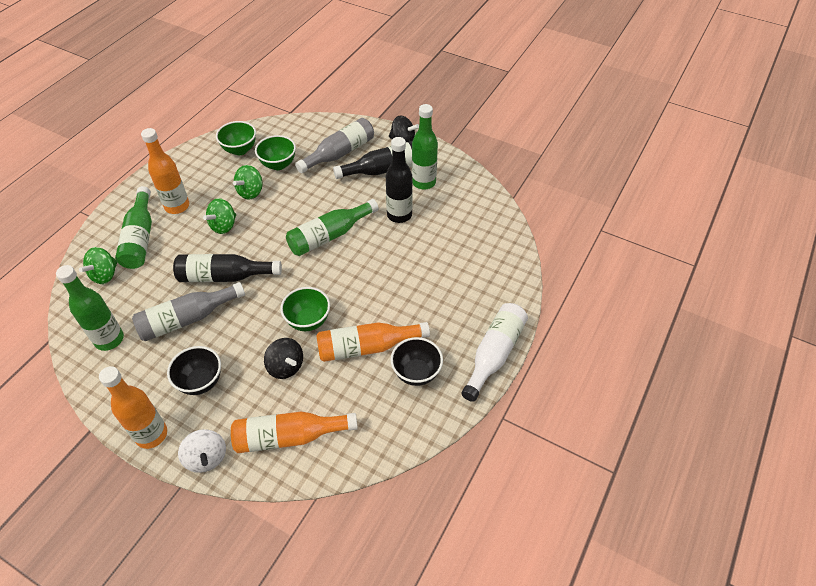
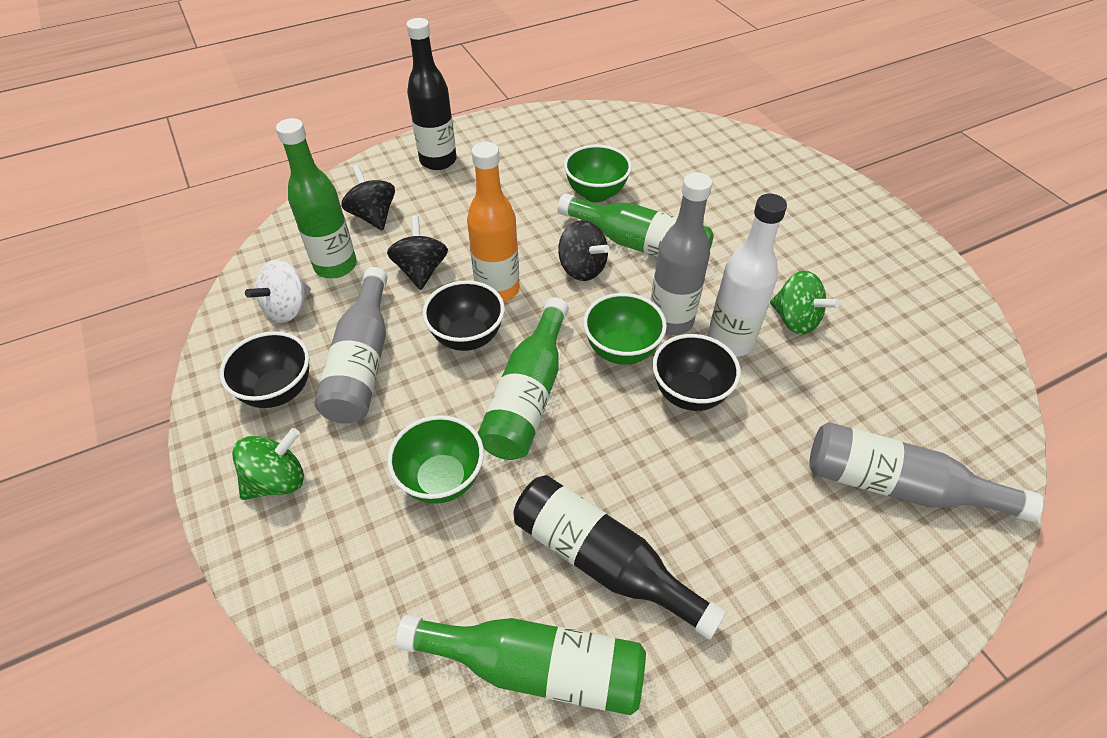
black bottle: 3 -> 2
black bowl: 2 -> 3
black spinning top: 2 -> 3
green spinning top: 3 -> 2
grey bottle: 2 -> 3
orange bottle: 4 -> 1

